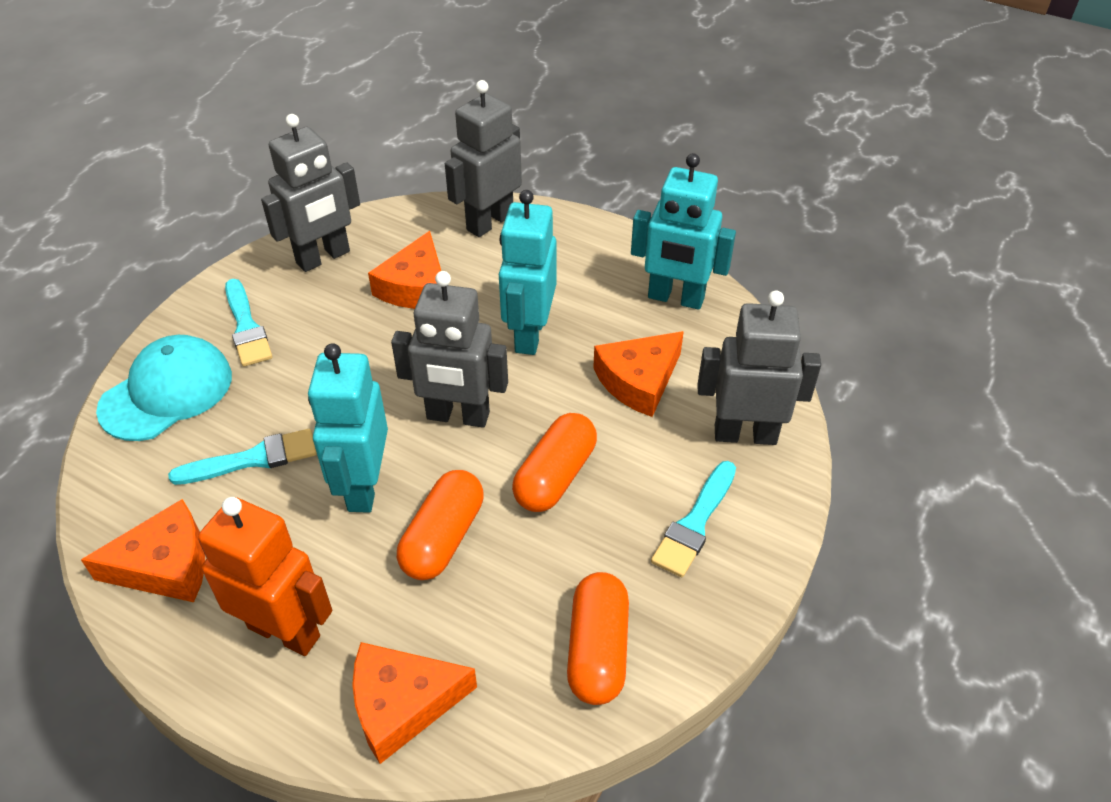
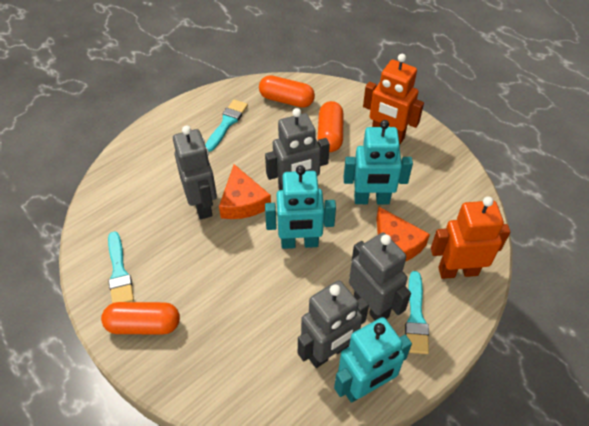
orange cheese: 4 -> 2
orange robot: 1 -> 2
turquoise cap: 1 -> 0

